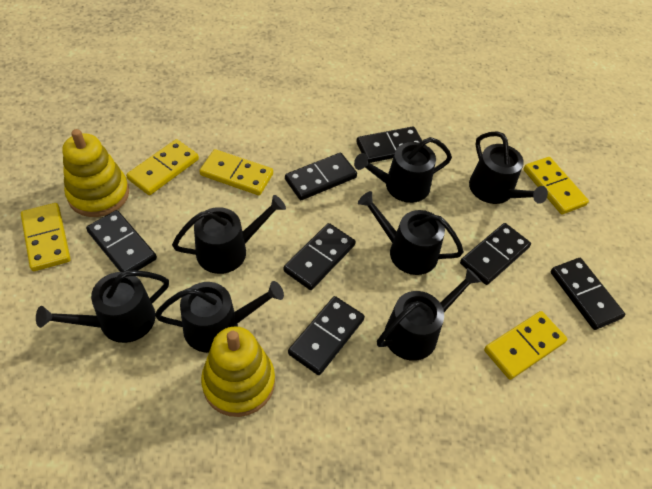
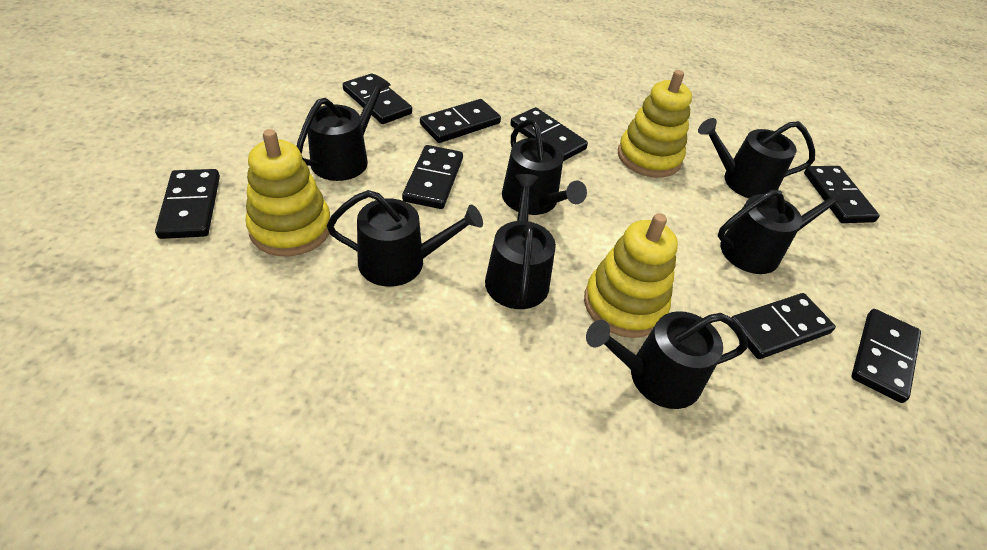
black domino: 7 -> 8
yellow domino: 5 -> 0
yellow stacking toy: 2 -> 3

